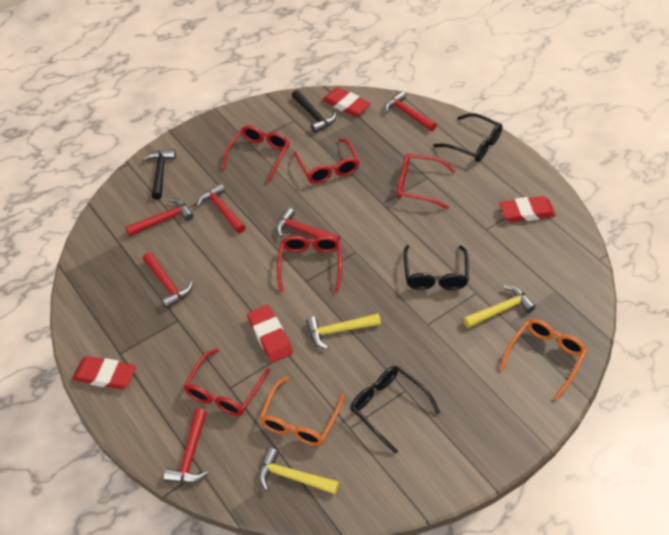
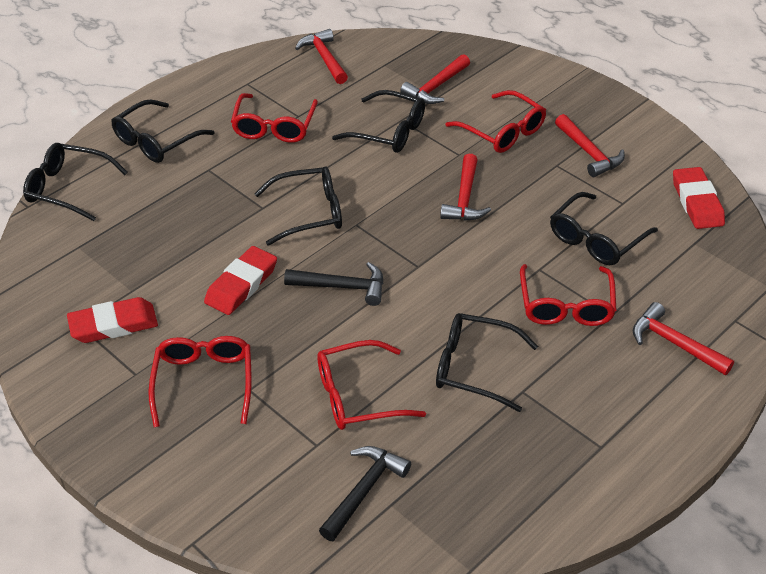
black glasses: 3 -> 6
orange glasses: 2 -> 0
red eraser: 4 -> 3
red hammer: 6 -> 5
yellow hammer: 3 -> 0

